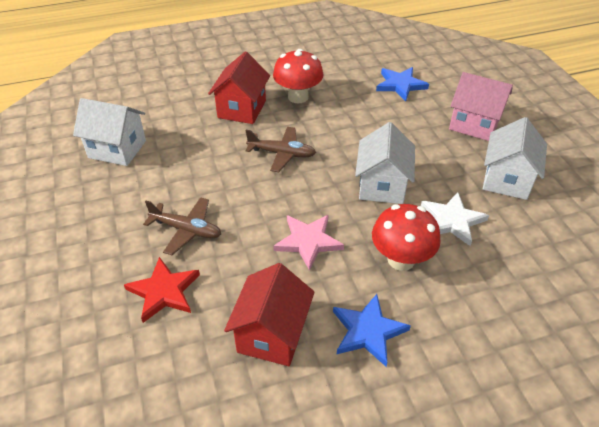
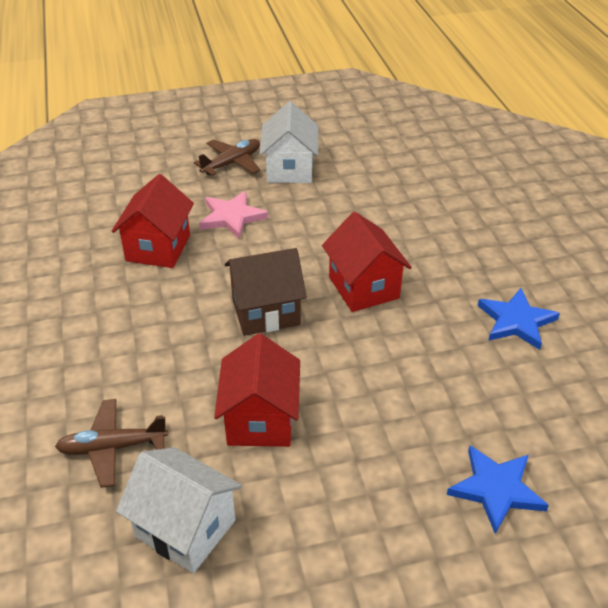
brown house: 0 -> 1
pink house: 1 -> 0
red house: 2 -> 3
red mushroom: 2 -> 0
red star: 1 -> 0
white house: 3 -> 2
white star: 1 -> 0

